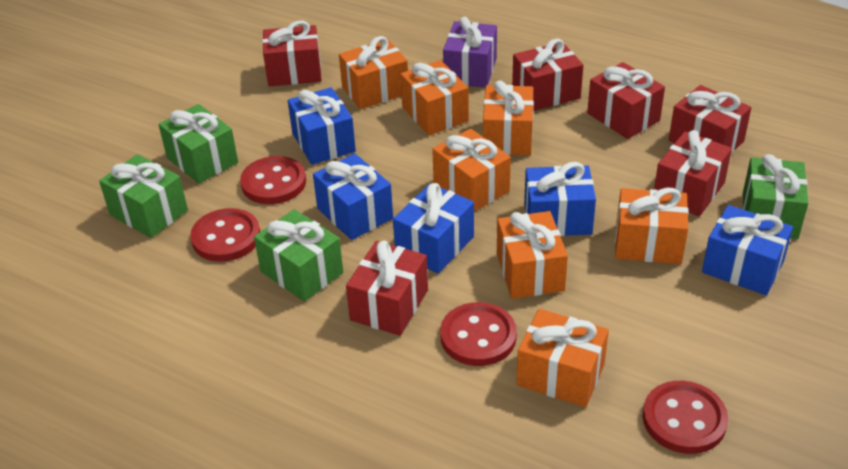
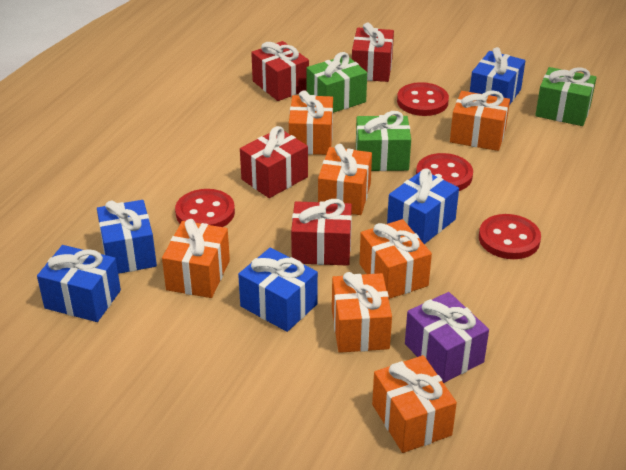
green gift: 4 -> 3
red gift: 6 -> 4

